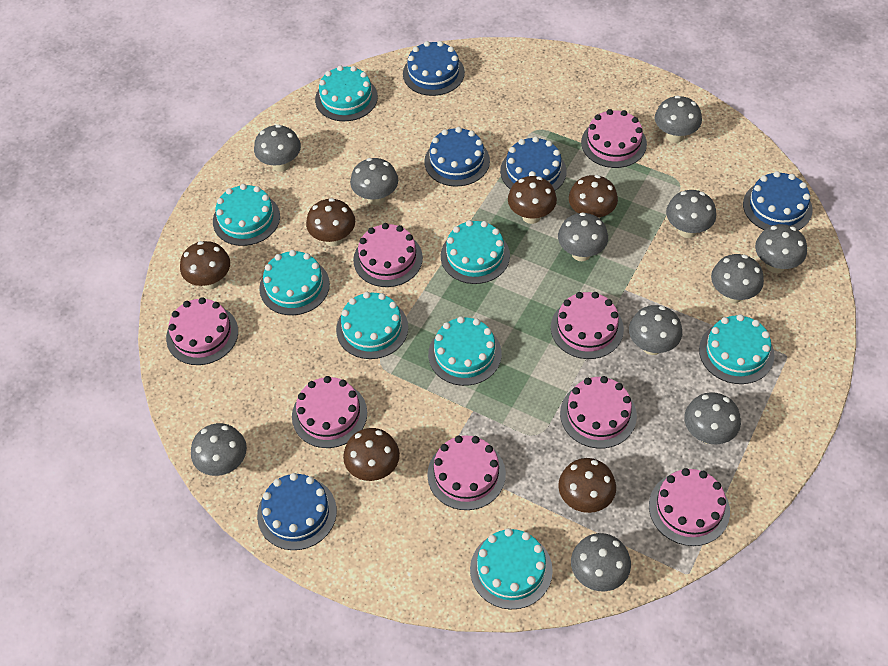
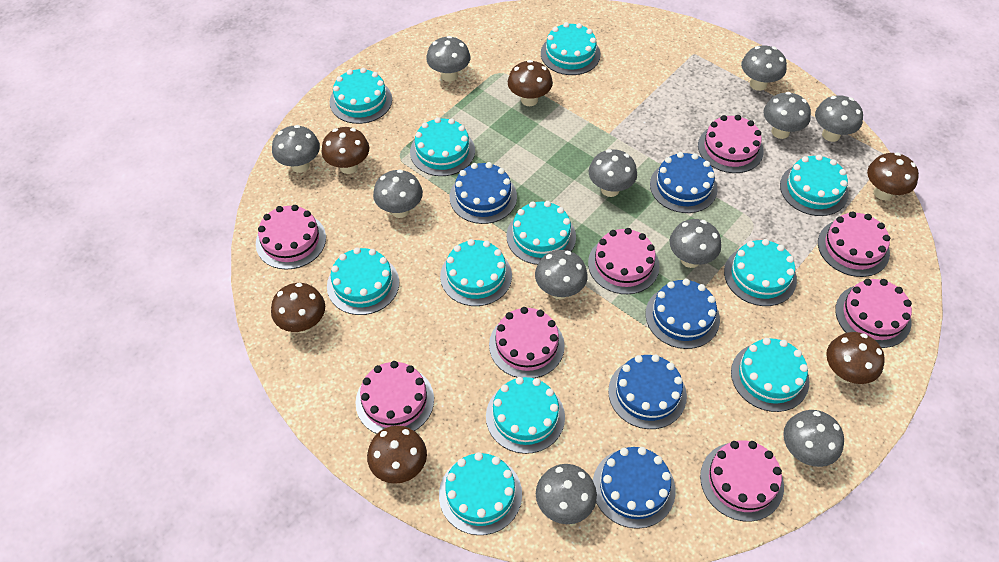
turquoise cake: 8 -> 11

